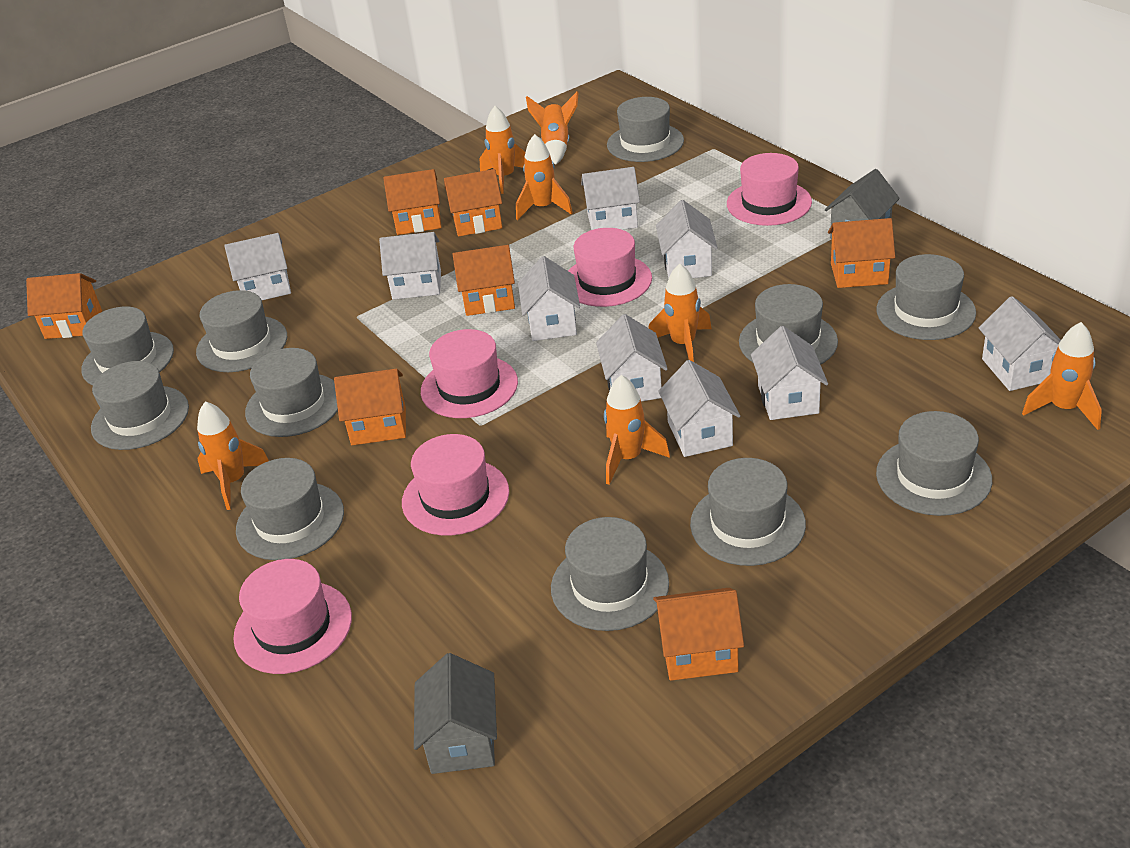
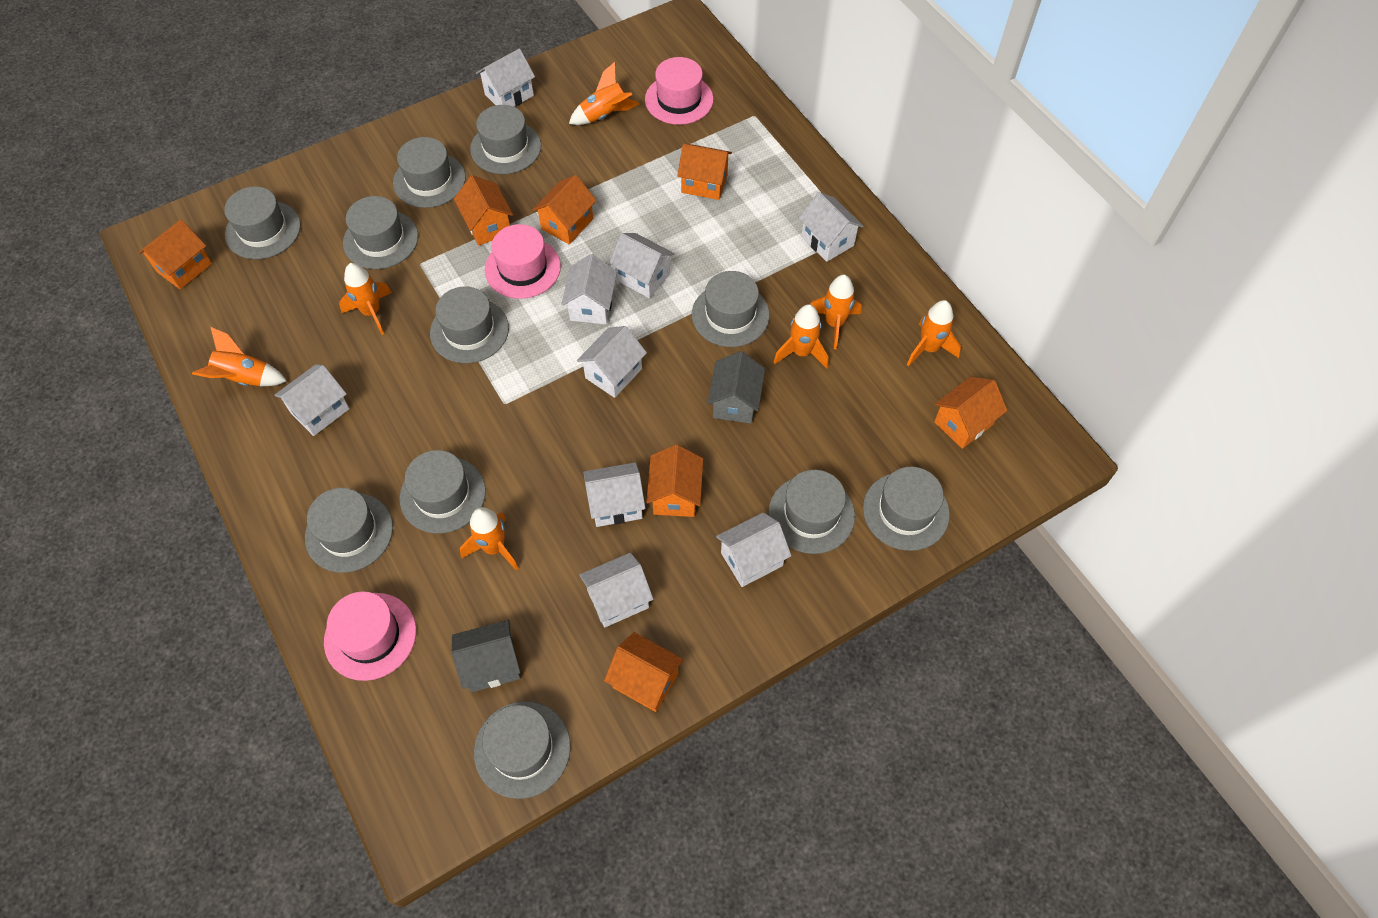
pink hat: 5 -> 3

